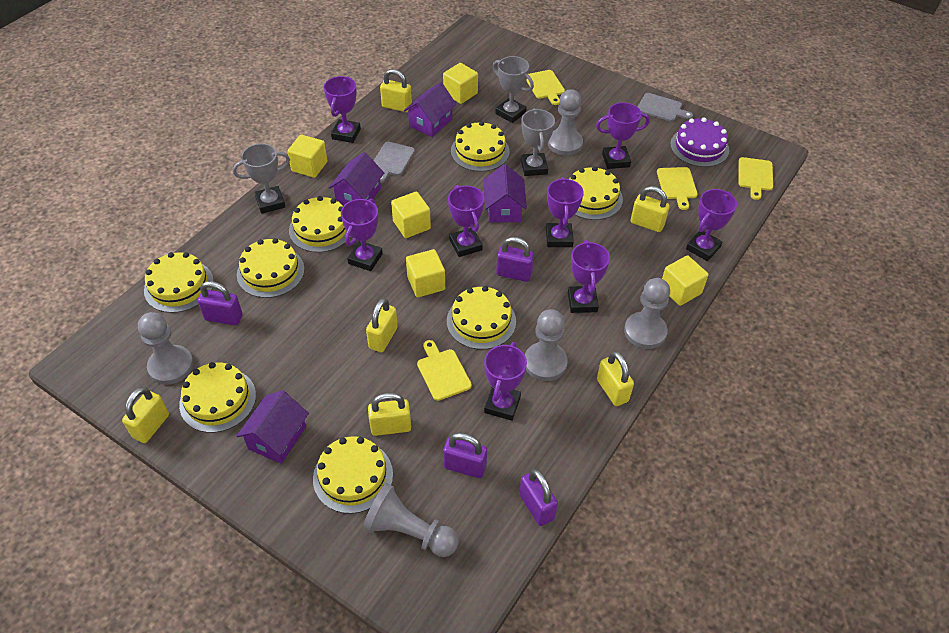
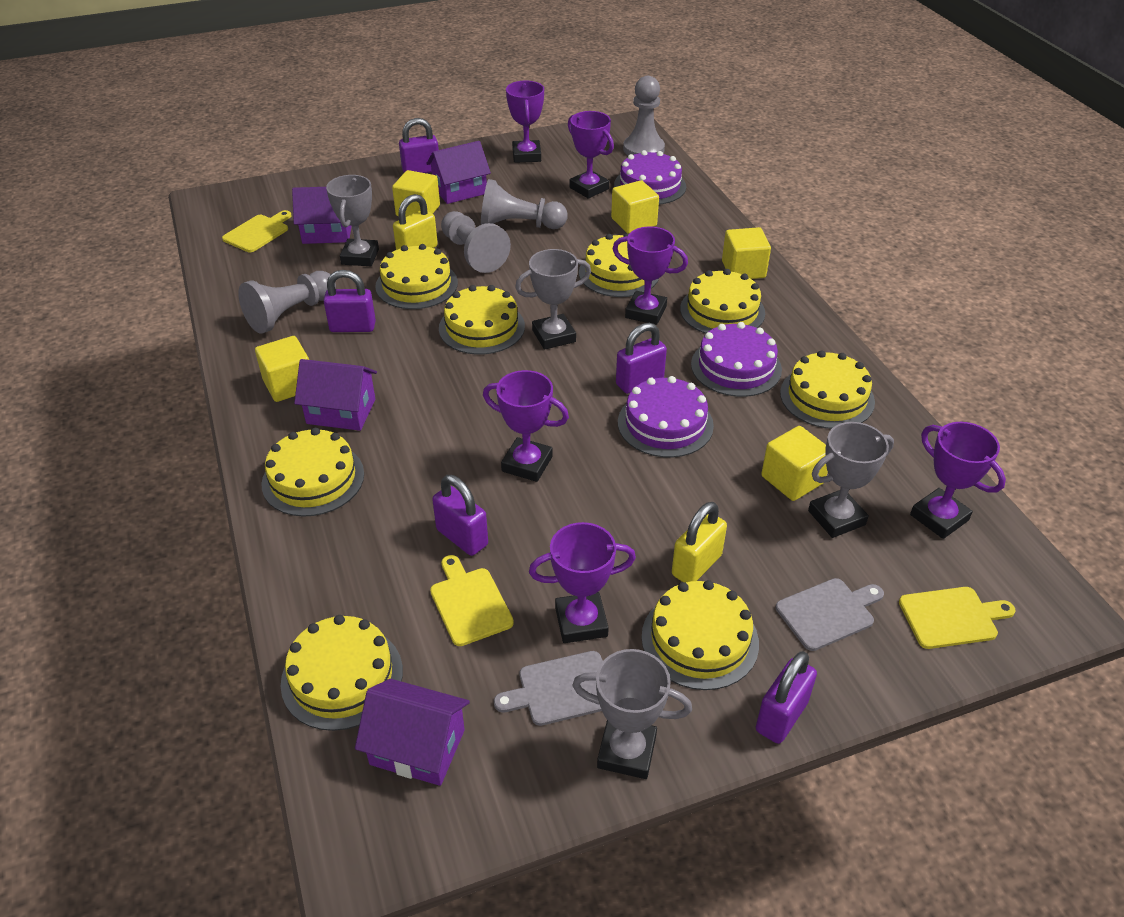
grey pawn: 5 -> 4
grey trophy: 3 -> 4
purple cake: 1 -> 3
purple padlock: 4 -> 5
purple trophy: 8 -> 6
yellow cutting board: 4 -> 3
yellow padlock: 6 -> 2

